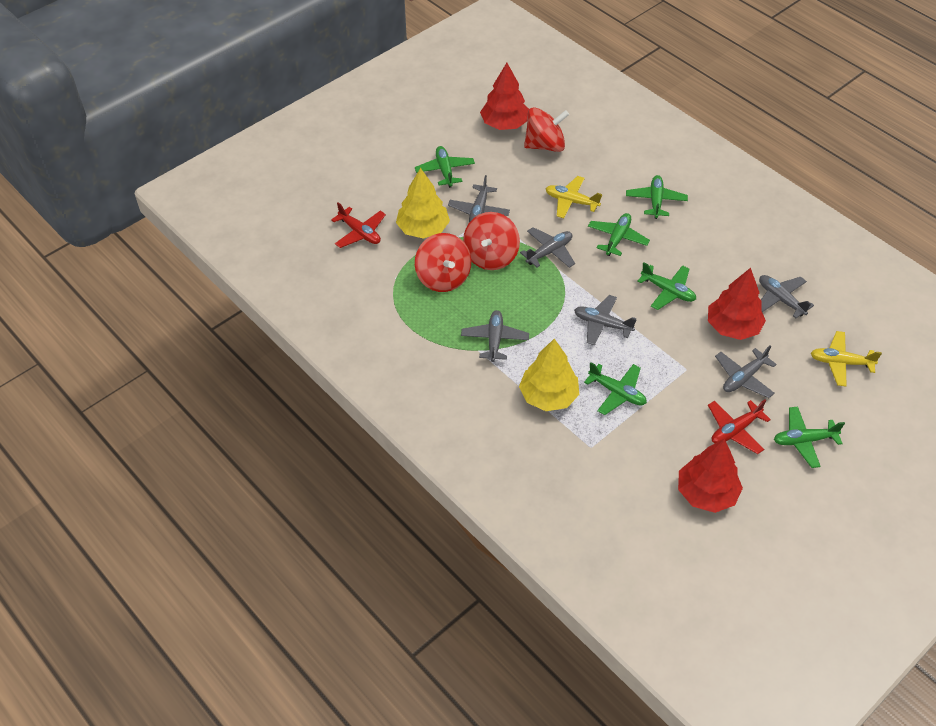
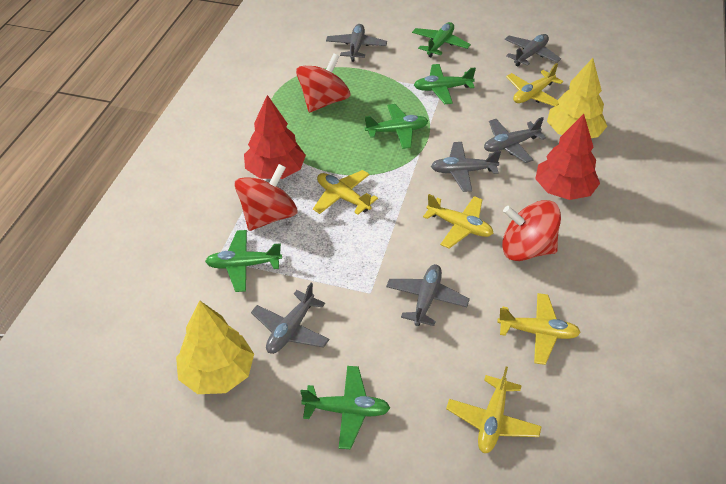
green plane: 6 -> 5
red plane: 2 -> 0
red tree: 3 -> 2
yellow plane: 2 -> 5

